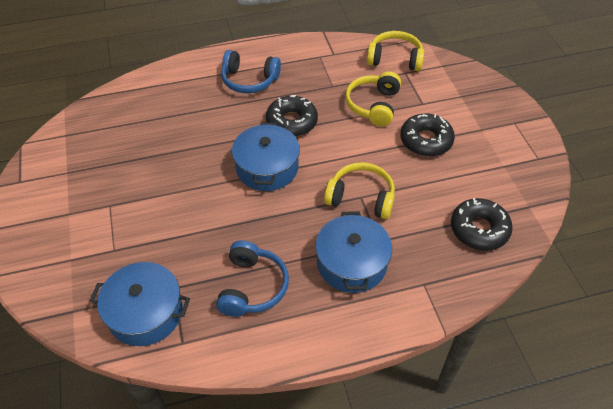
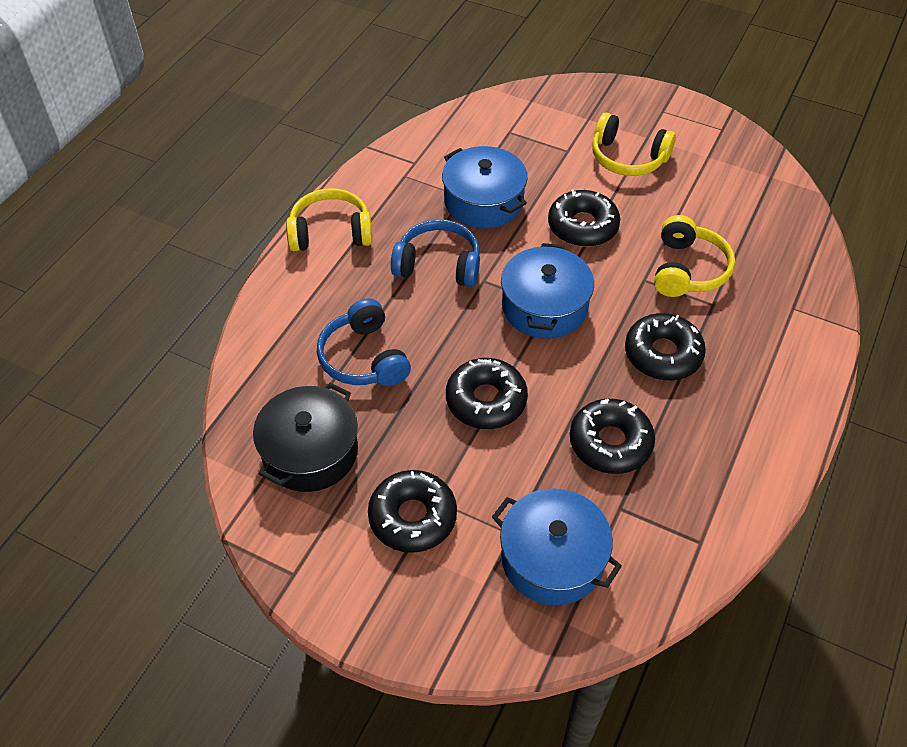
black donut: 3 -> 5
black pot: 0 -> 1

